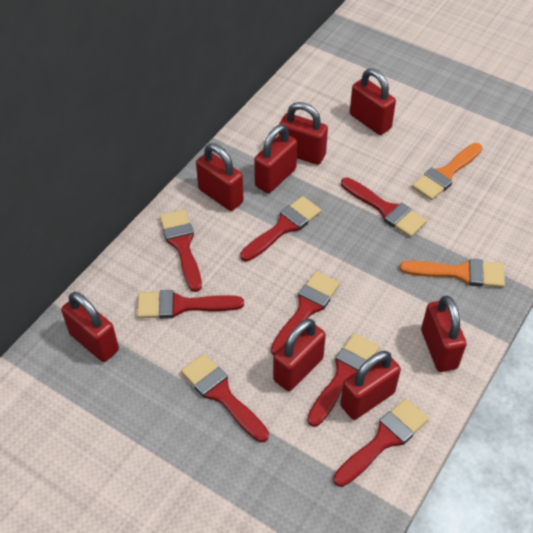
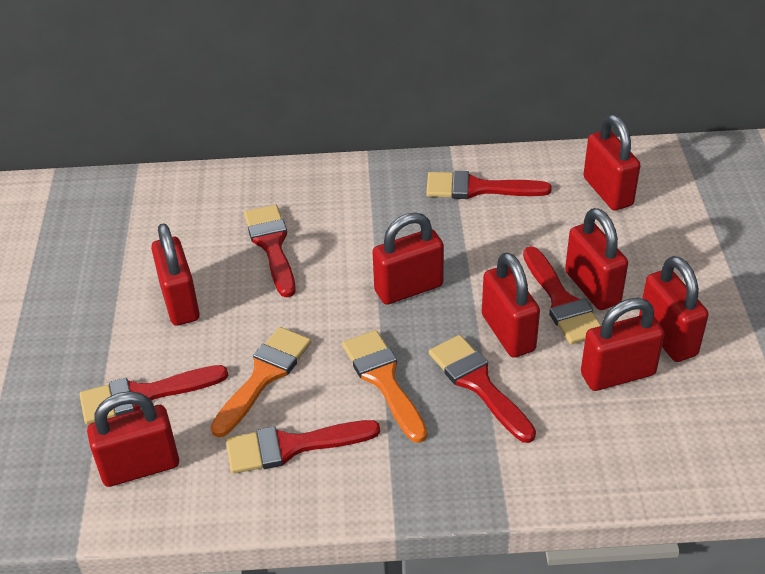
red brush: 8 -> 6

